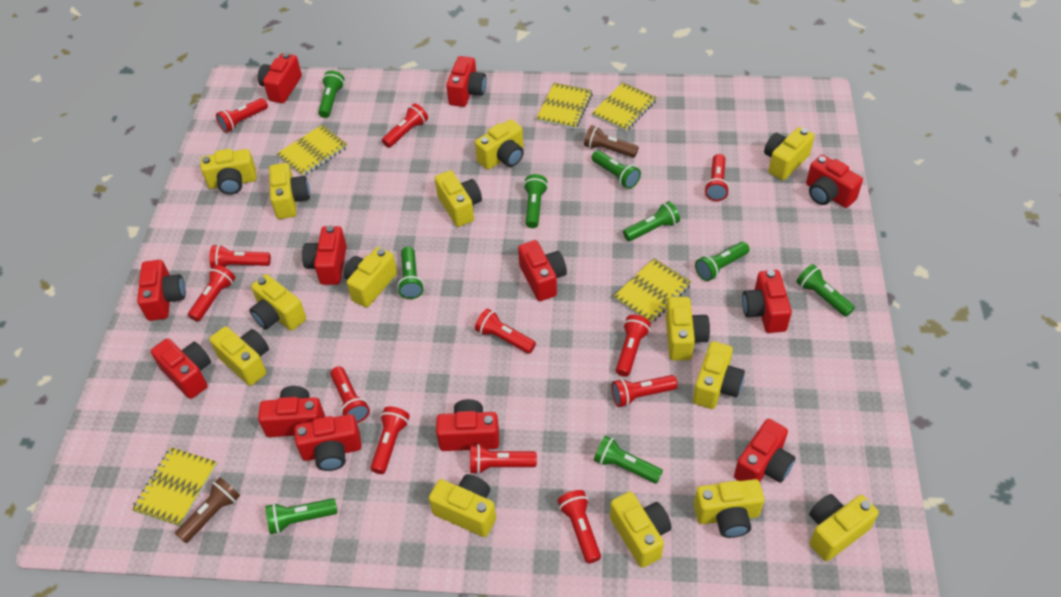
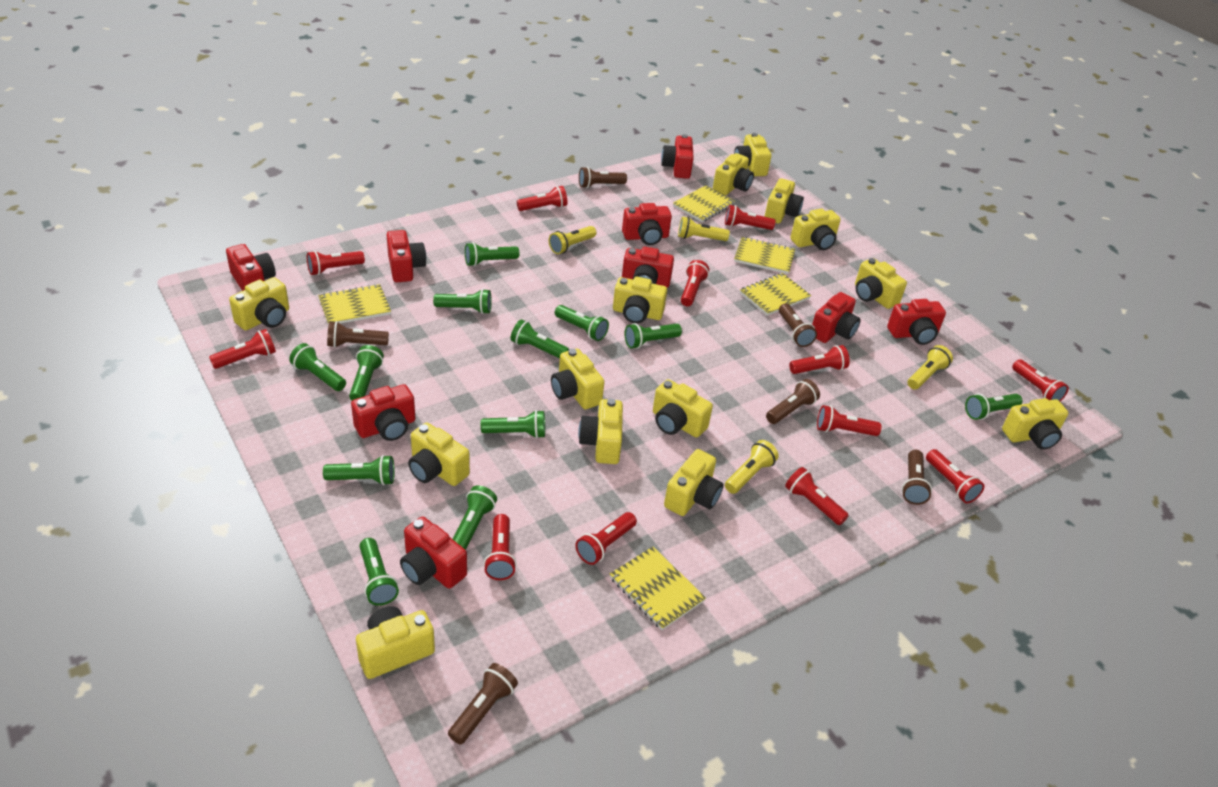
brown flashlight: 2 -> 6
green flashlight: 9 -> 12
red camera: 12 -> 9
yellow flashlight: 0 -> 4

